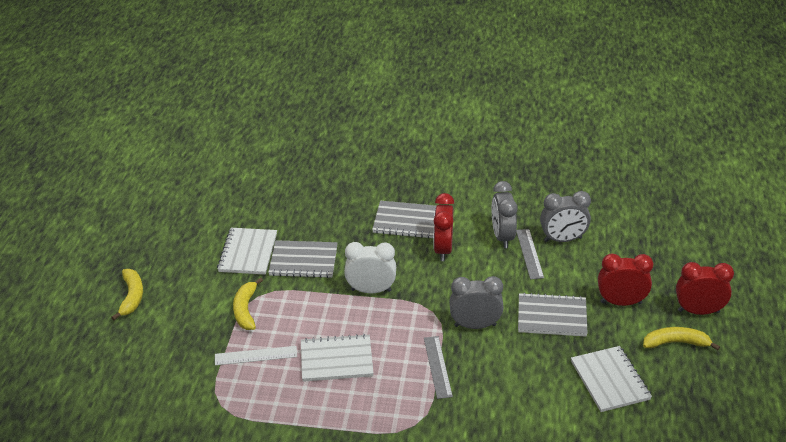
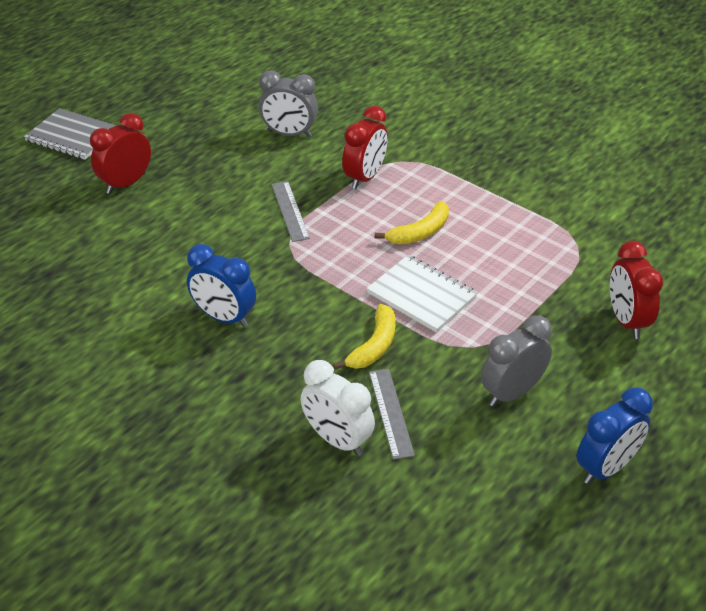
blue clock: 0 -> 2
grey clock: 3 -> 2
grey notebook: 3 -> 1
white notebook: 3 -> 1
white ruler: 1 -> 0
yellow banana: 3 -> 2

